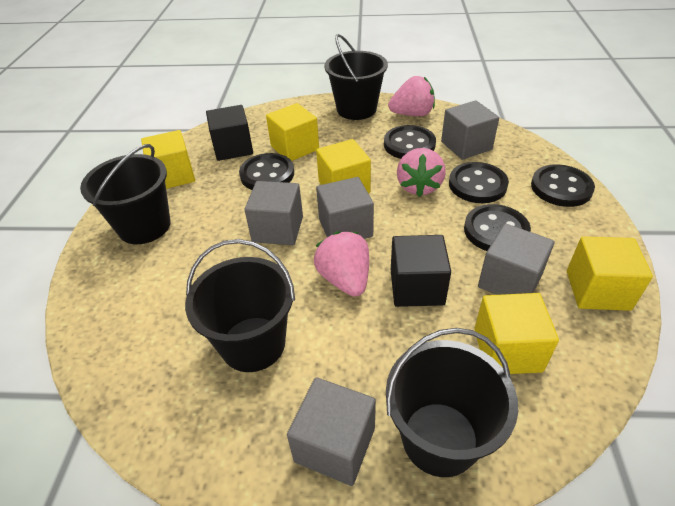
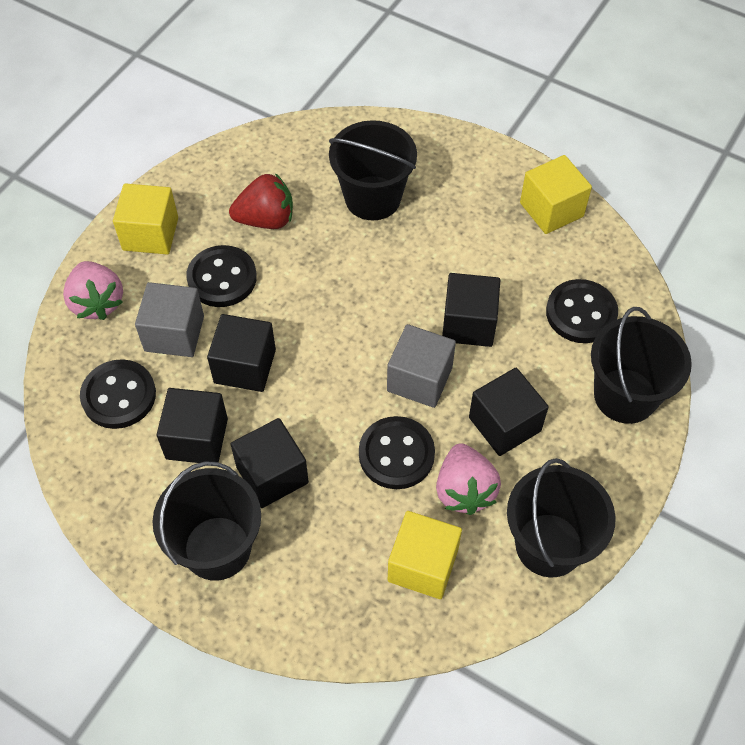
black button: 5 -> 4
black cube: 2 -> 5
grey cube: 5 -> 2
pink strawberry: 3 -> 2
red strawberry: 0 -> 1
yellow cube: 5 -> 3

